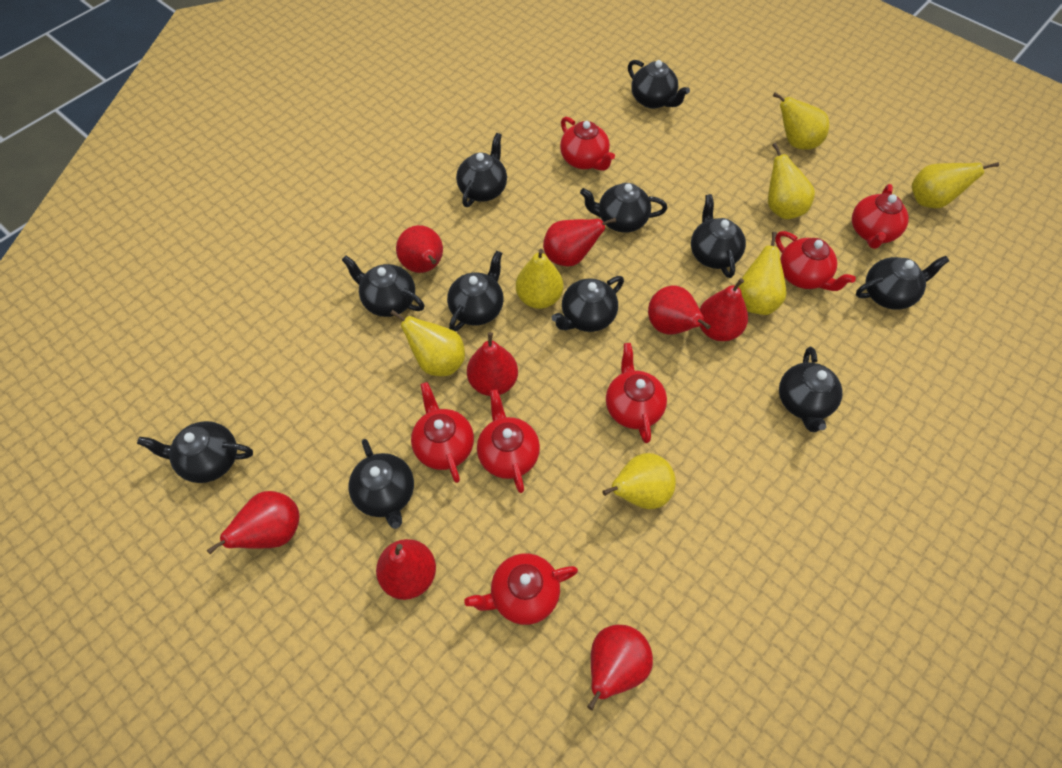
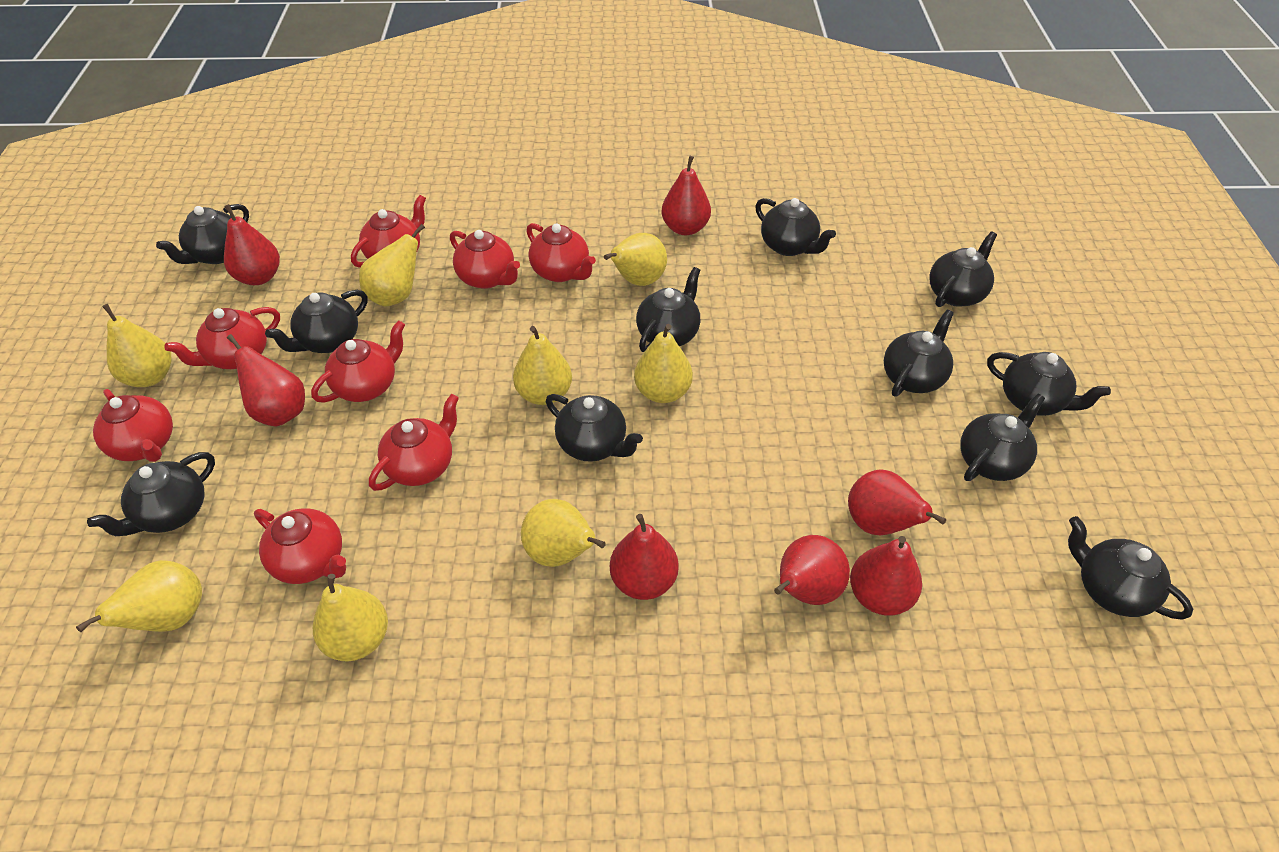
red pear: 8 -> 7
red teapot: 7 -> 8
yellow pear: 7 -> 8

